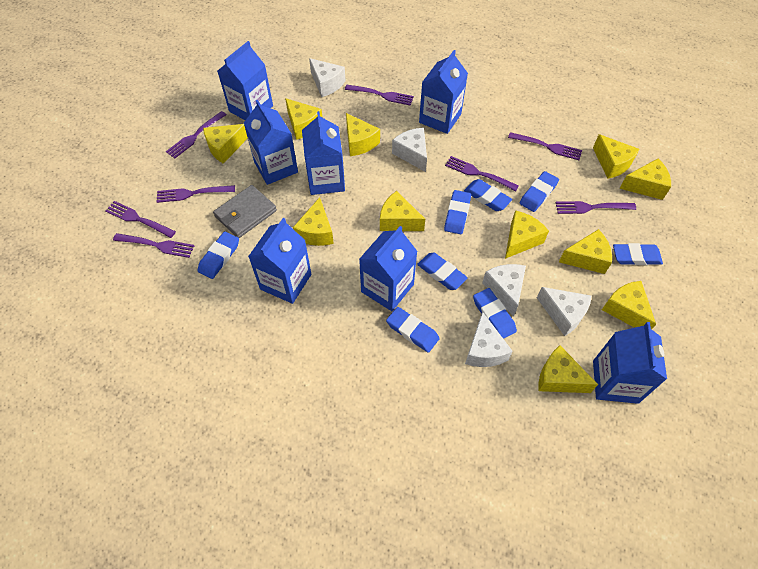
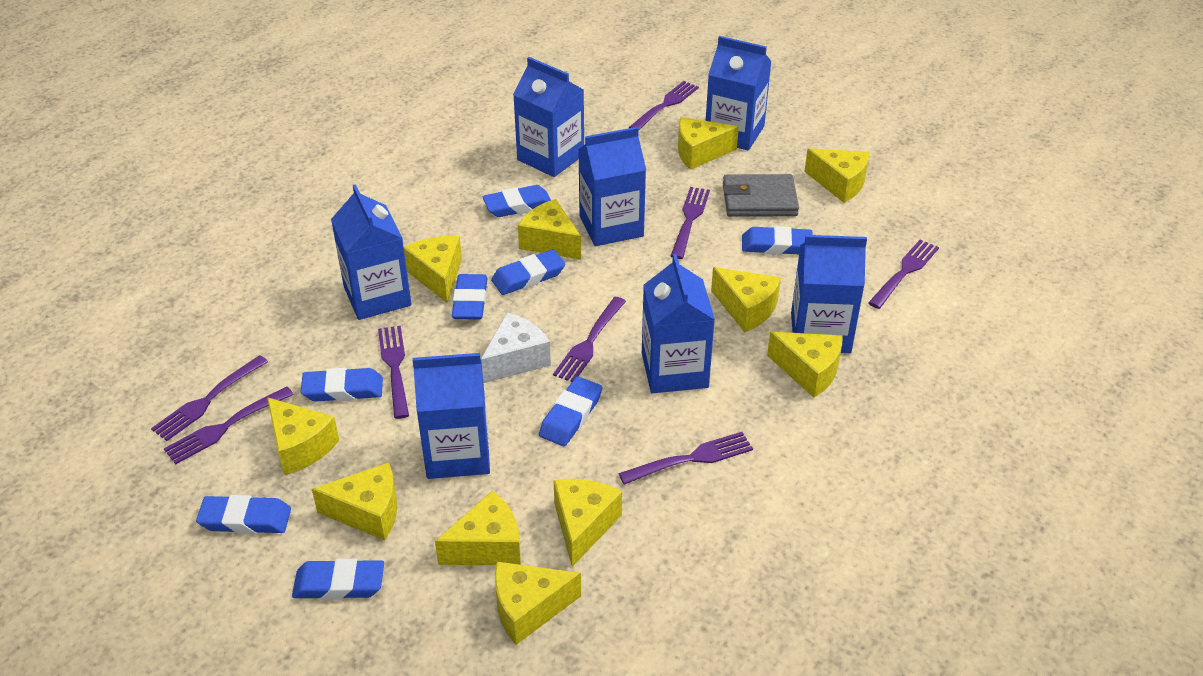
white cheese: 5 -> 1

